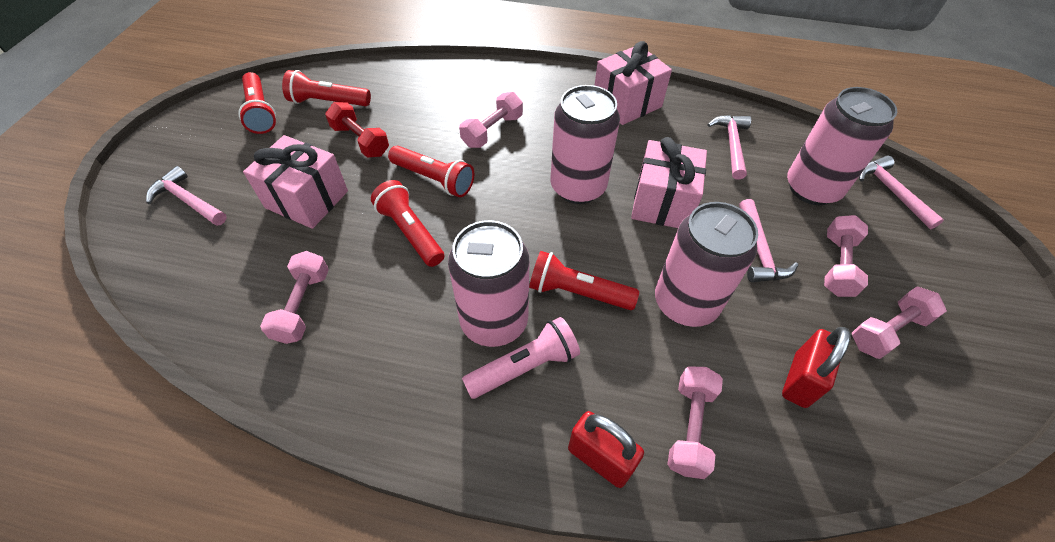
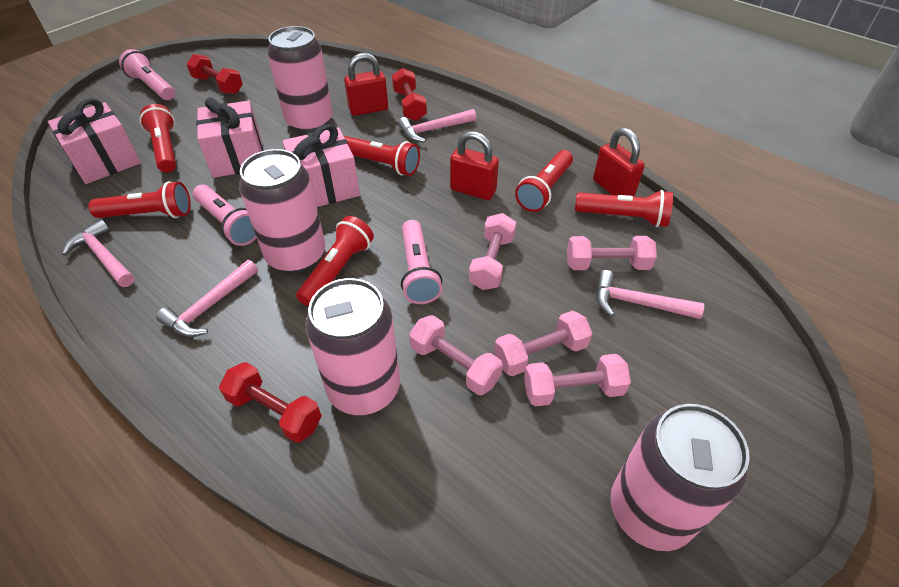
pink flashlight: 1 -> 3
red dumbbell: 1 -> 3
red flashlight: 5 -> 6
red padlock: 2 -> 3

